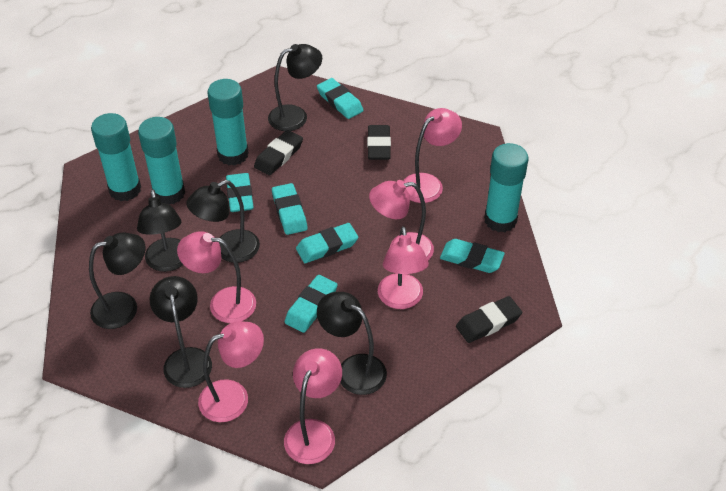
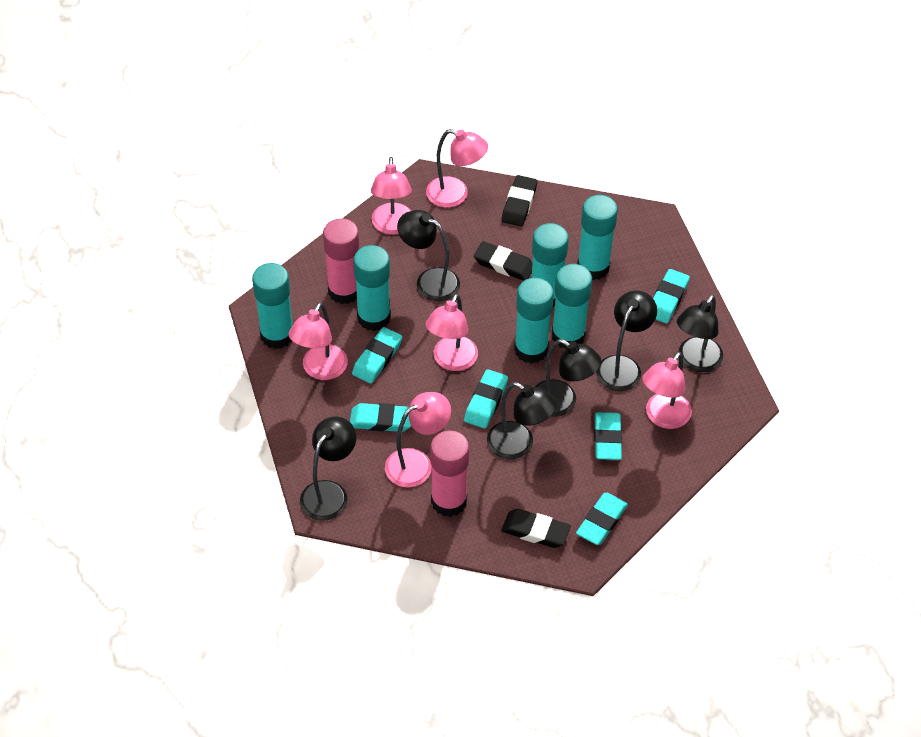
pink glue stick: 0 -> 2
turquoise glue stick: 4 -> 6

